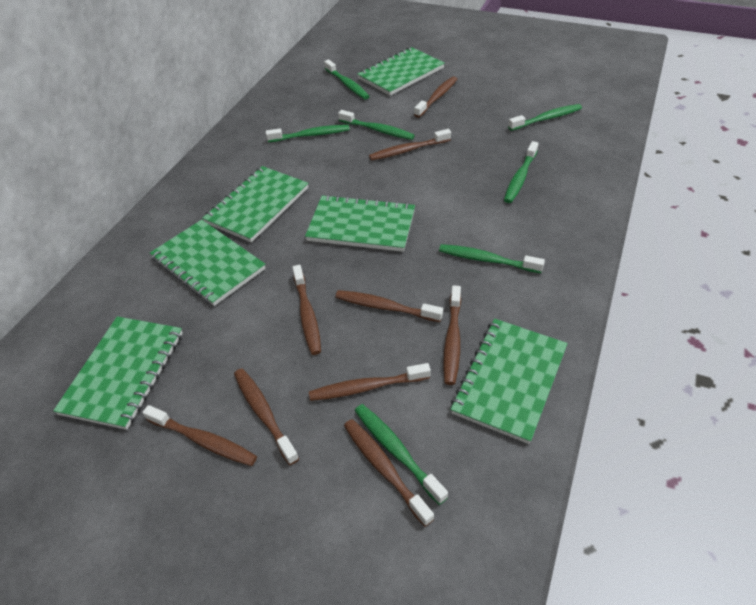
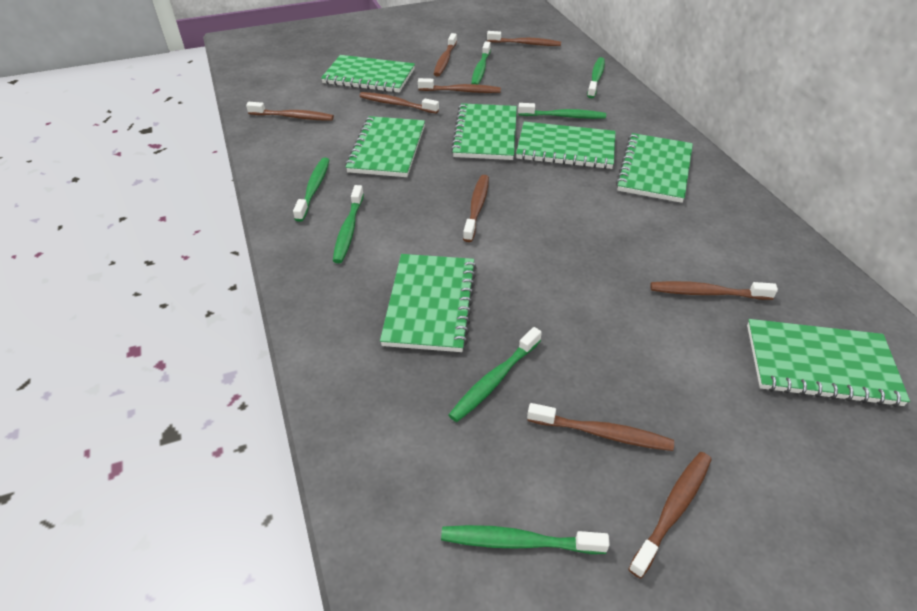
green notebook: 6 -> 7

